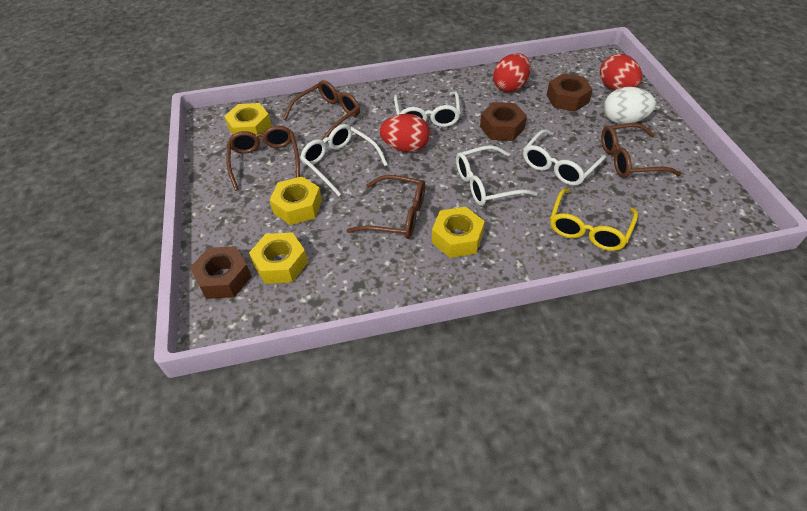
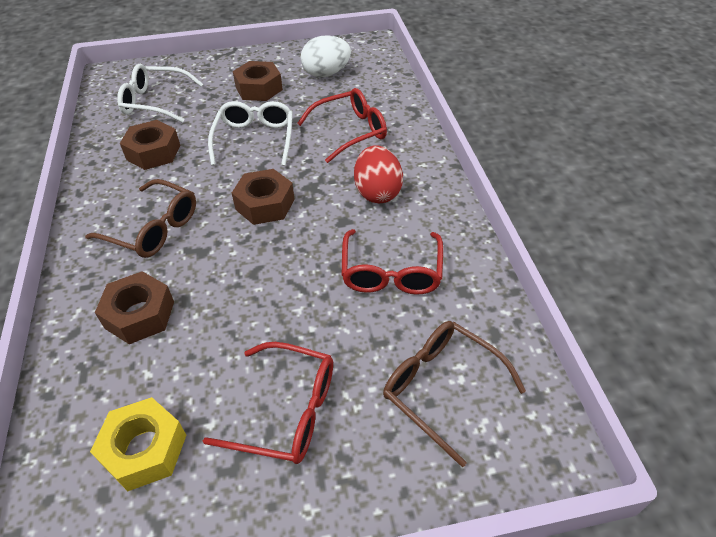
brown glasses: 4 -> 2
brown nut: 3 -> 4
red egg: 3 -> 1
red glasses: 0 -> 3
white glasses: 4 -> 2
yellow glasses: 1 -> 0
yellow nut: 4 -> 1

